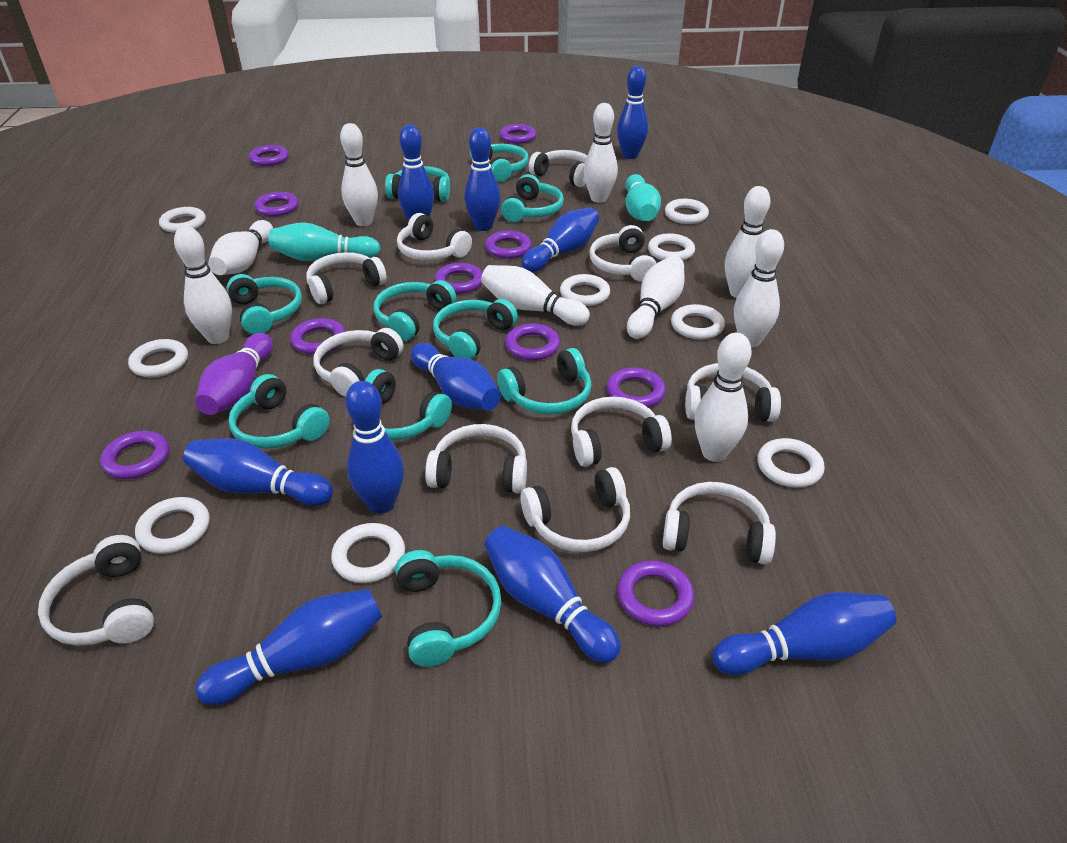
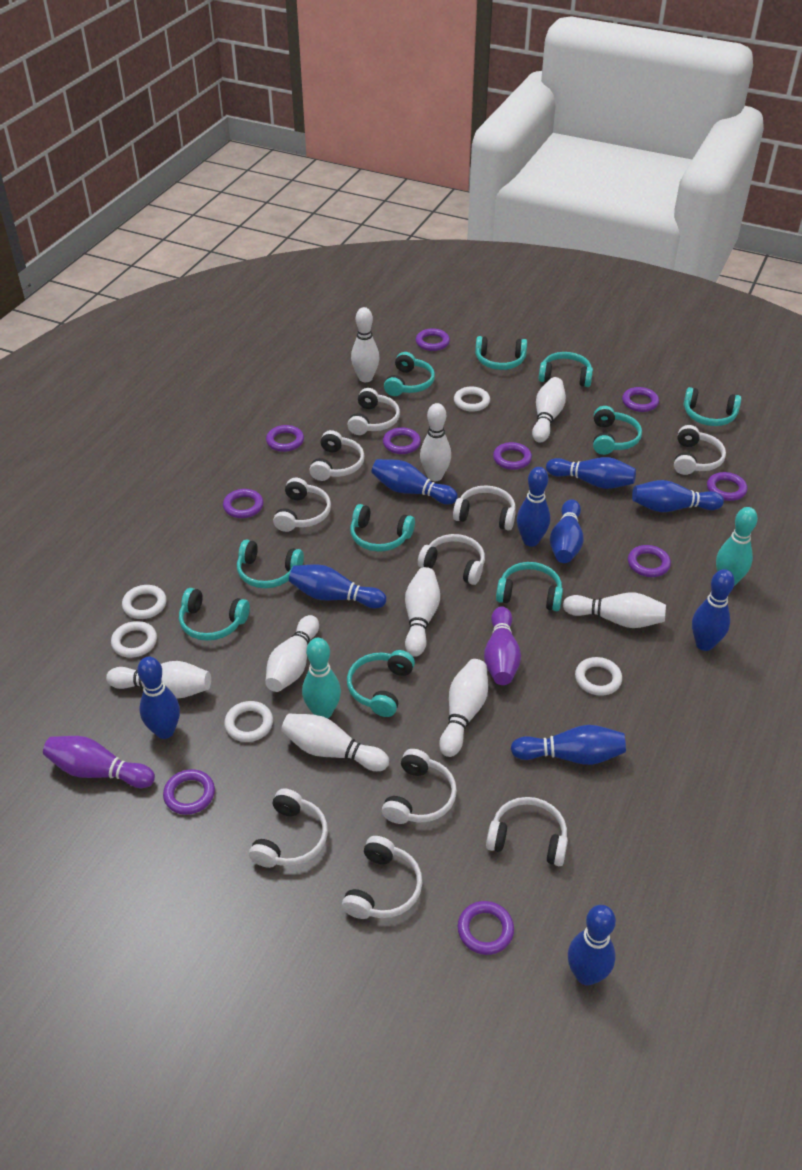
purple bowling pin: 1 -> 2
white headphones: 11 -> 10
white ring: 9 -> 5

